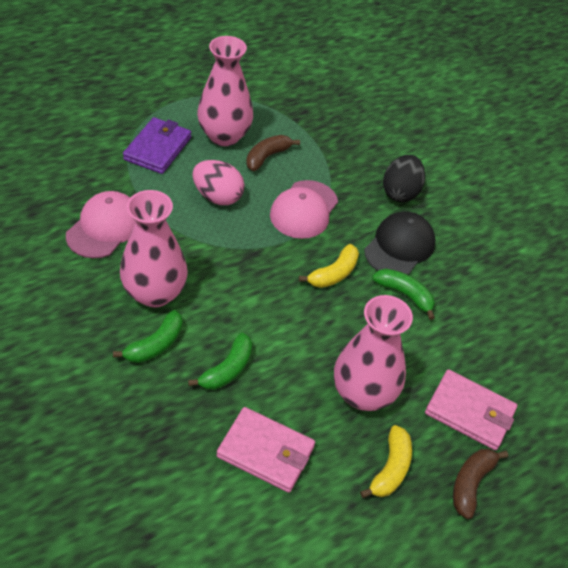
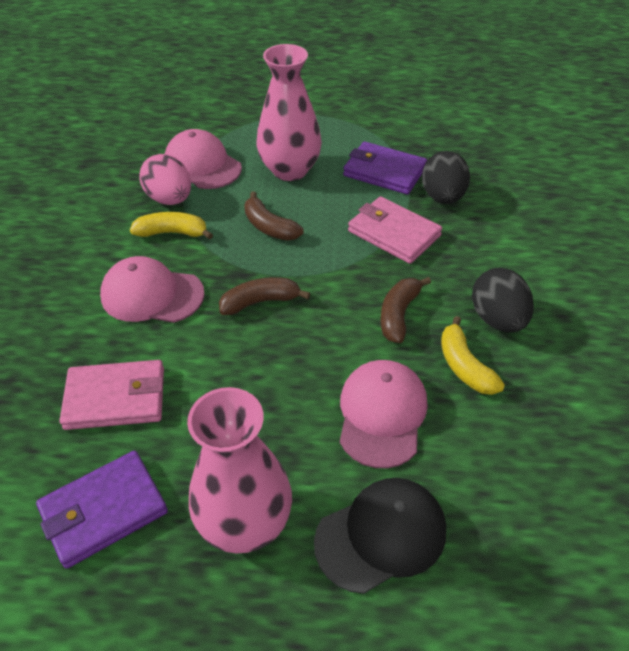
black egg: 1 -> 2
brown banana: 2 -> 3
green banana: 3 -> 0
pink cap: 2 -> 3
pink vase: 3 -> 2
purple wallet: 1 -> 2

